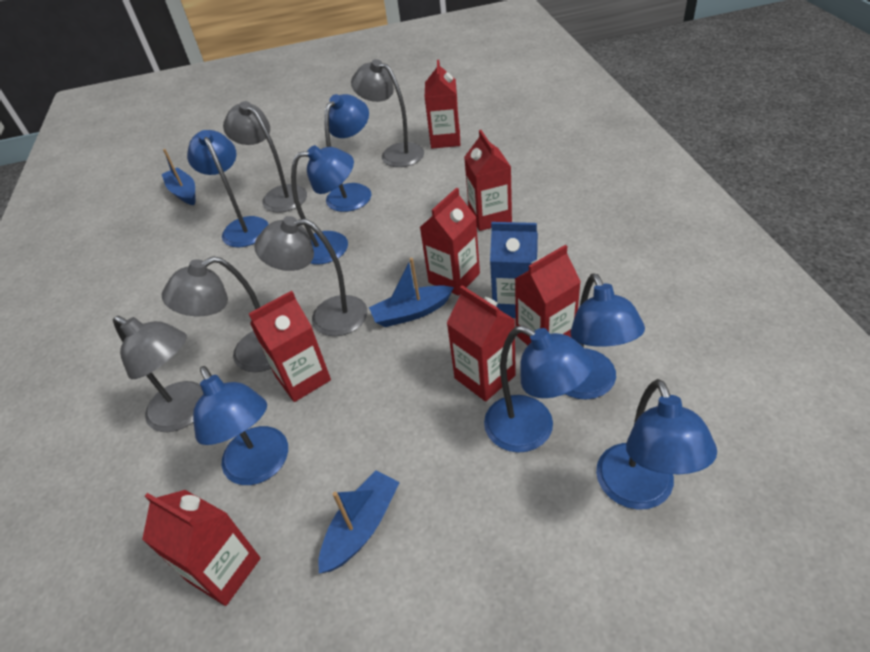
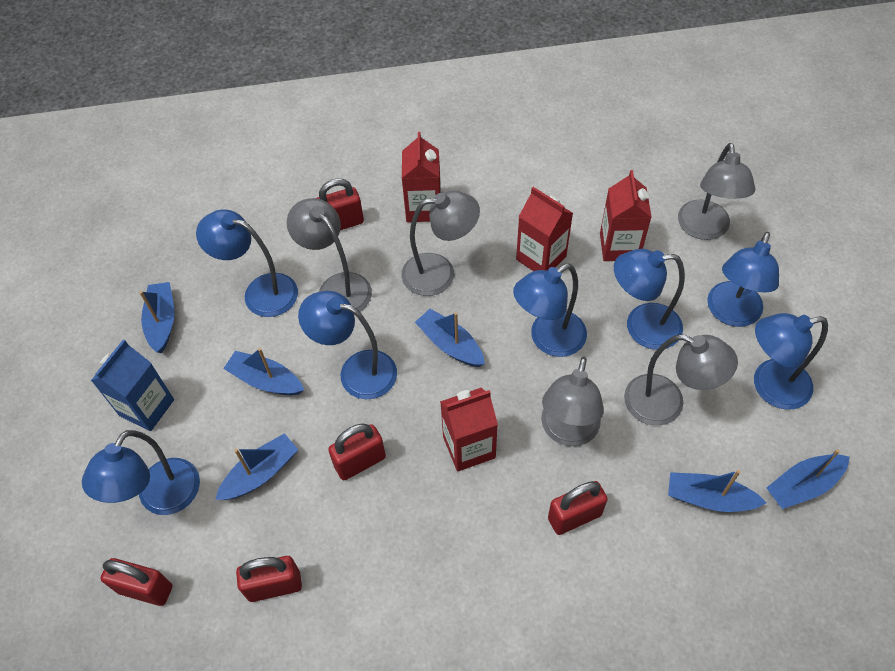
blue boat: 3 -> 6
red carton: 7 -> 4
red padlock: 0 -> 5

